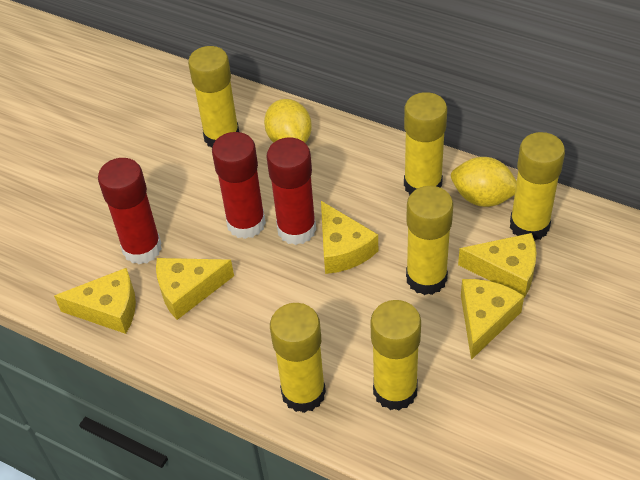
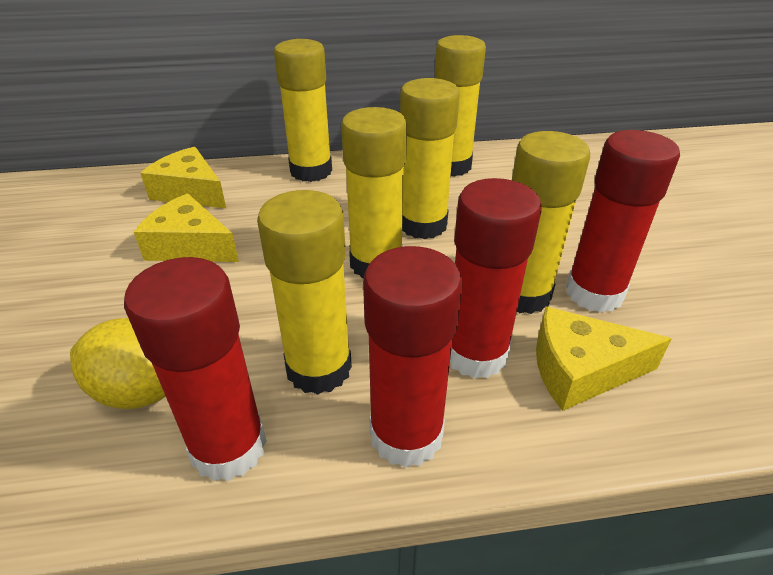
red glue stick: 3 -> 4
yellow cheese: 5 -> 3
yellow lemon: 2 -> 1

